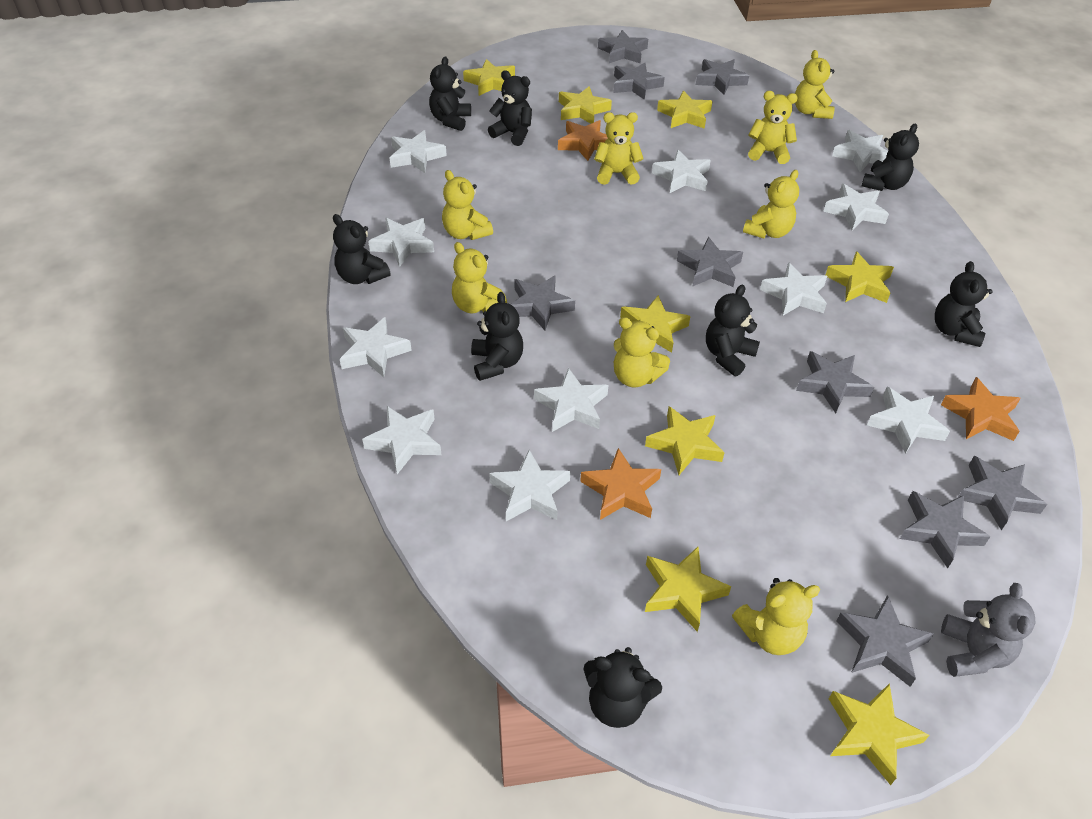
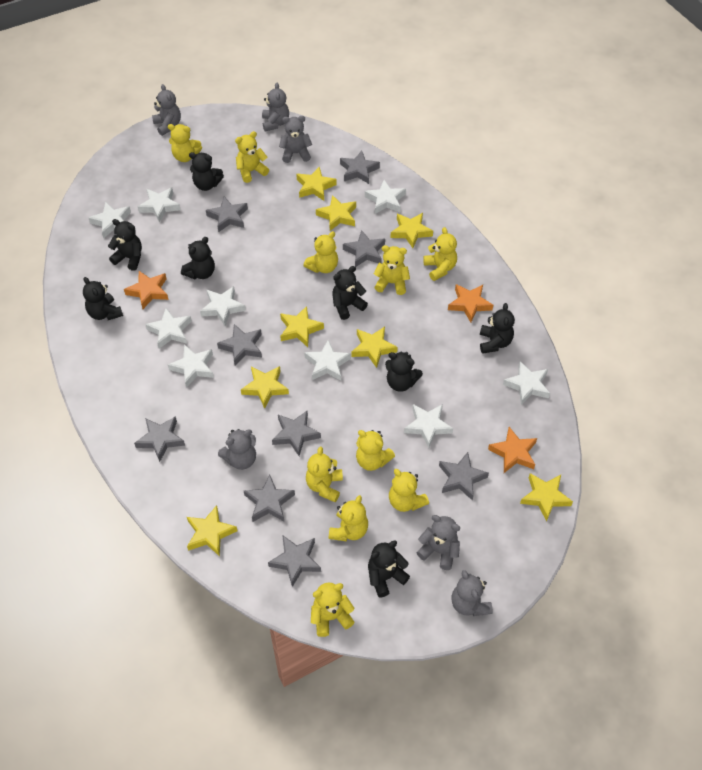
grey teddy bear: 1 -> 6
white star: 11 -> 9
yellow teddy bear: 8 -> 10

